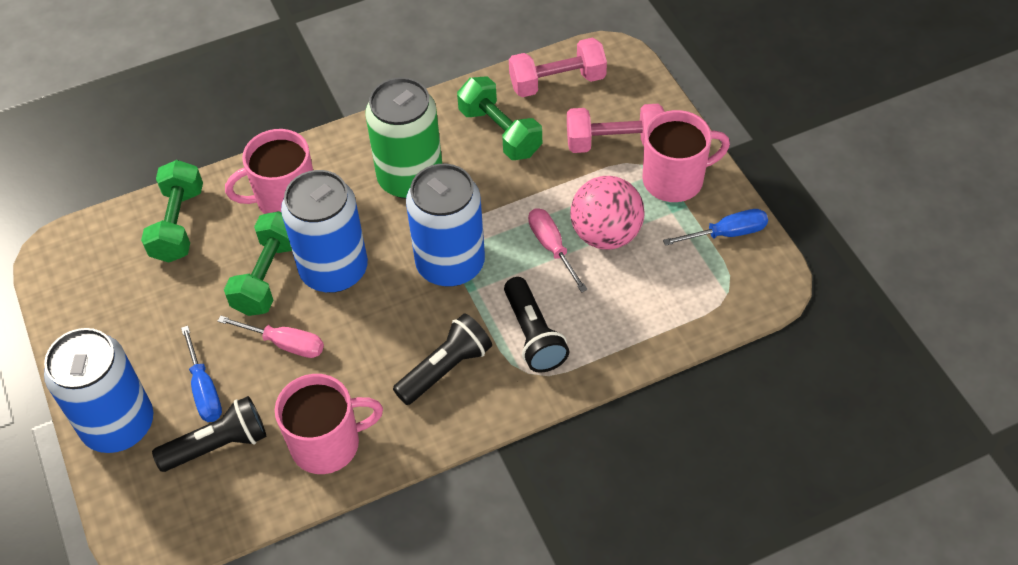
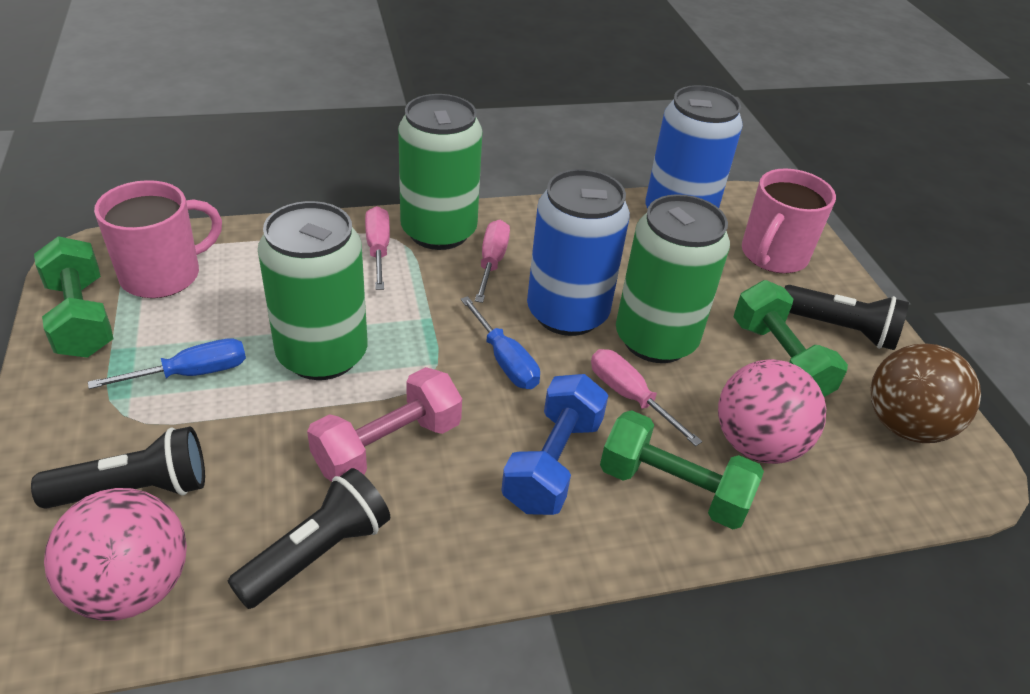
blue can: 3 -> 2
blue dumbbell: 0 -> 1
brown ball: 0 -> 1
green can: 1 -> 3
pink ball: 1 -> 2
pink dumbbell: 2 -> 1
pink mug: 3 -> 2
pink screwdriver: 2 -> 3

